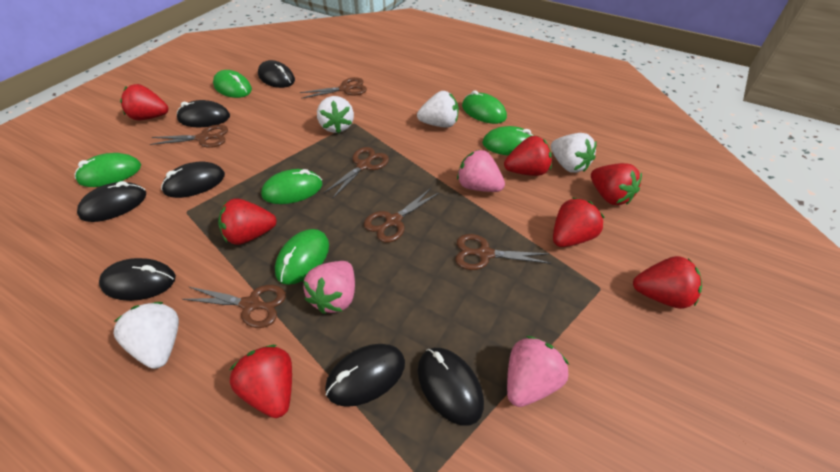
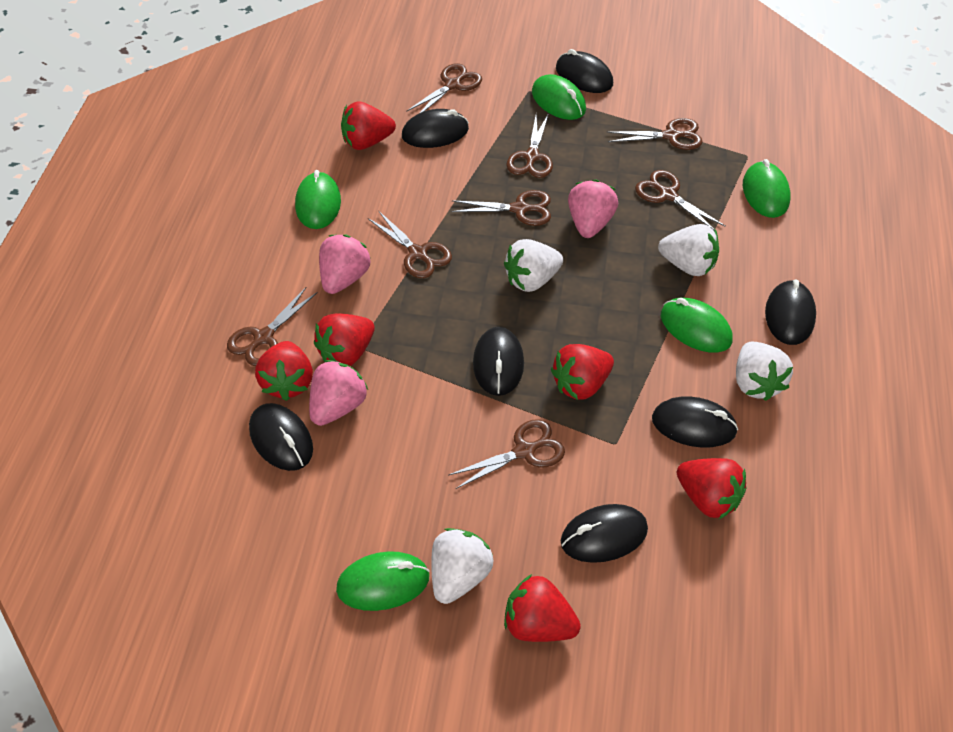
brown scissors: 6 -> 8
green mouse: 6 -> 5
red strawberry: 7 -> 6

